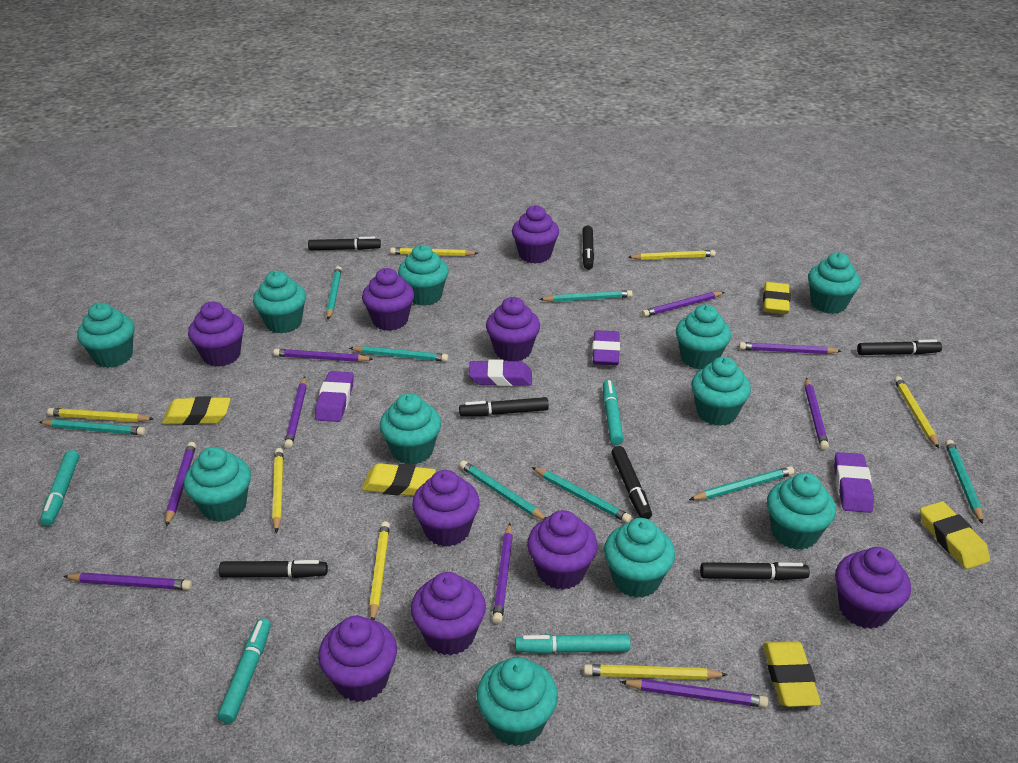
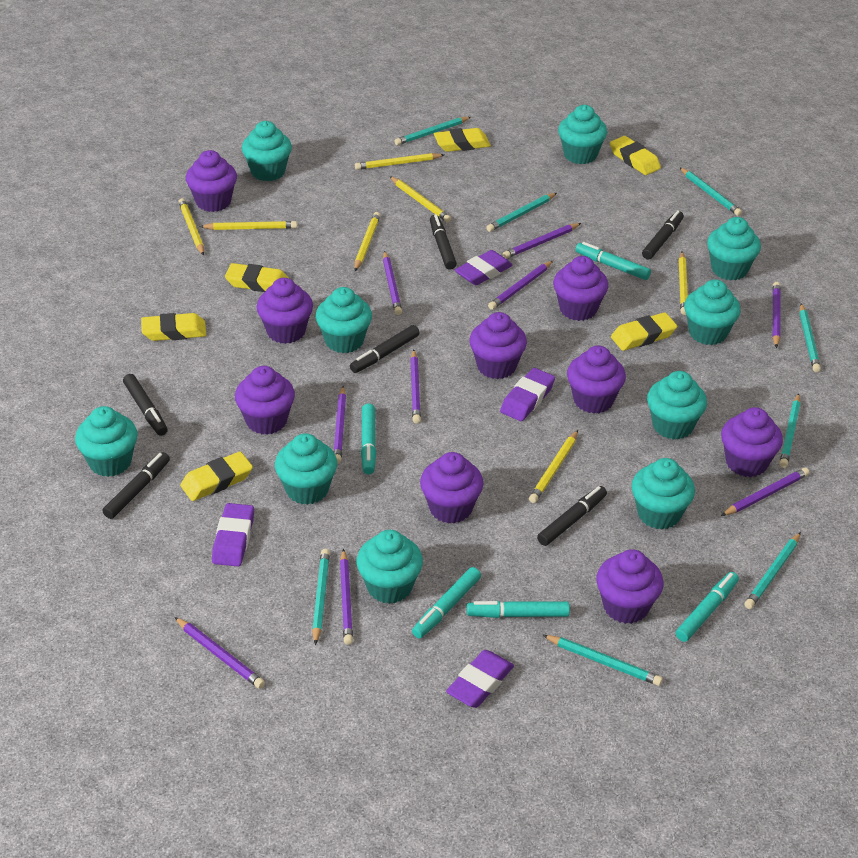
black marker: 7 -> 6
turquoise cupcake: 11 -> 10
turquoise marker: 4 -> 5
yellow eraser: 5 -> 6

